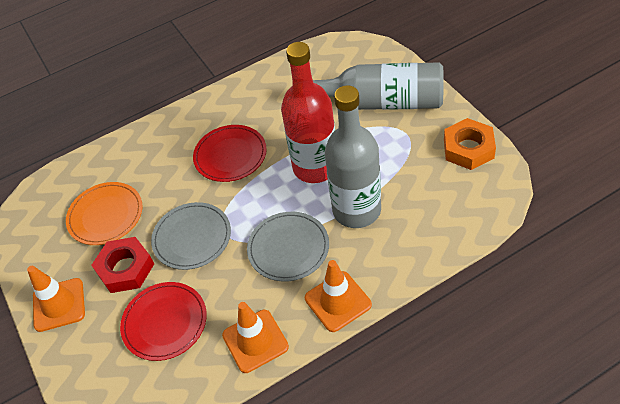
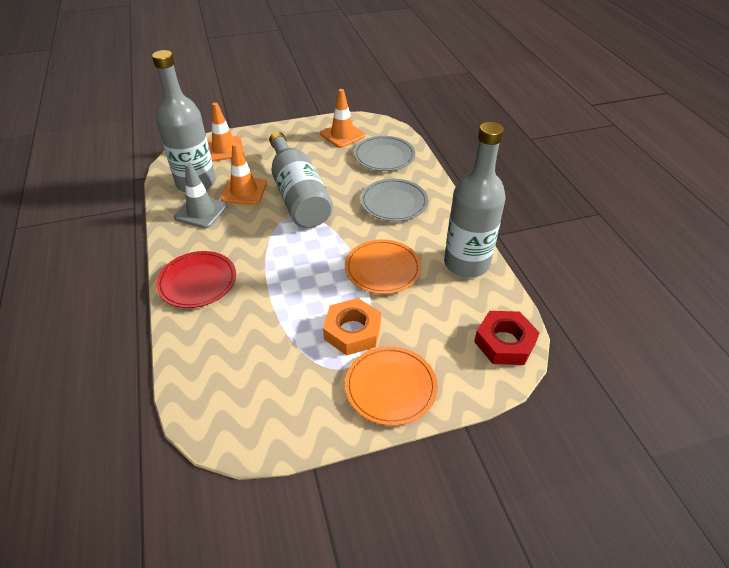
grey bottle: 2 -> 3
grey traffic cone: 0 -> 1
orange plate: 1 -> 2
red bottle: 1 -> 0
red plate: 2 -> 1

